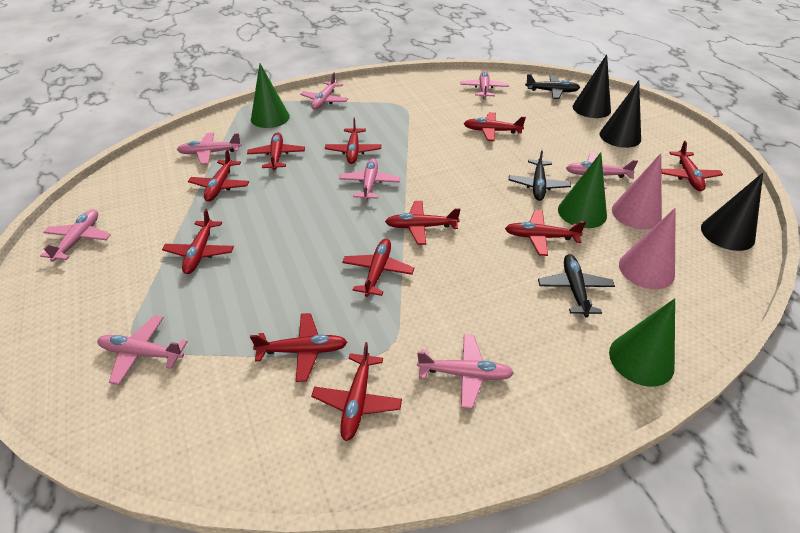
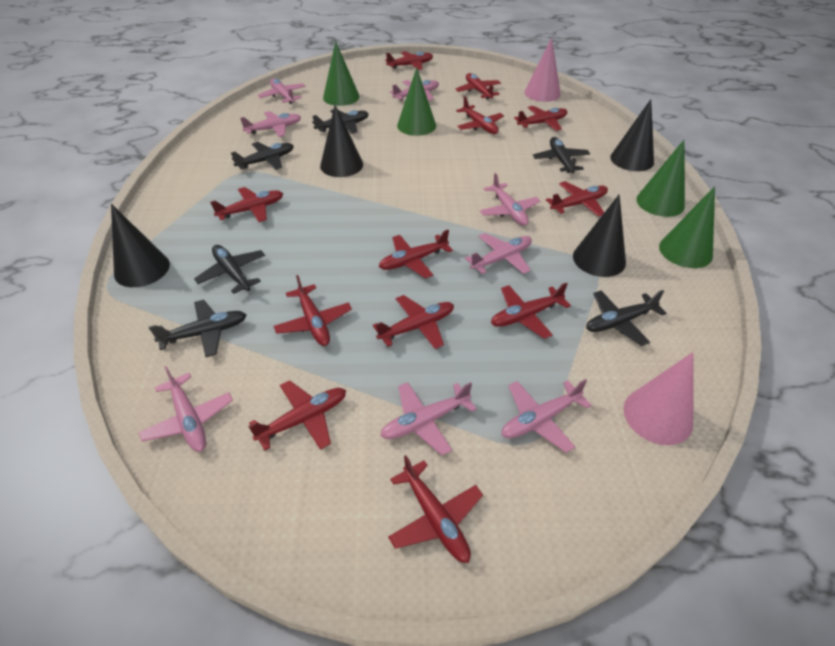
black cone: 3 -> 4
black plane: 3 -> 6
green cone: 3 -> 4
red plane: 11 -> 12

